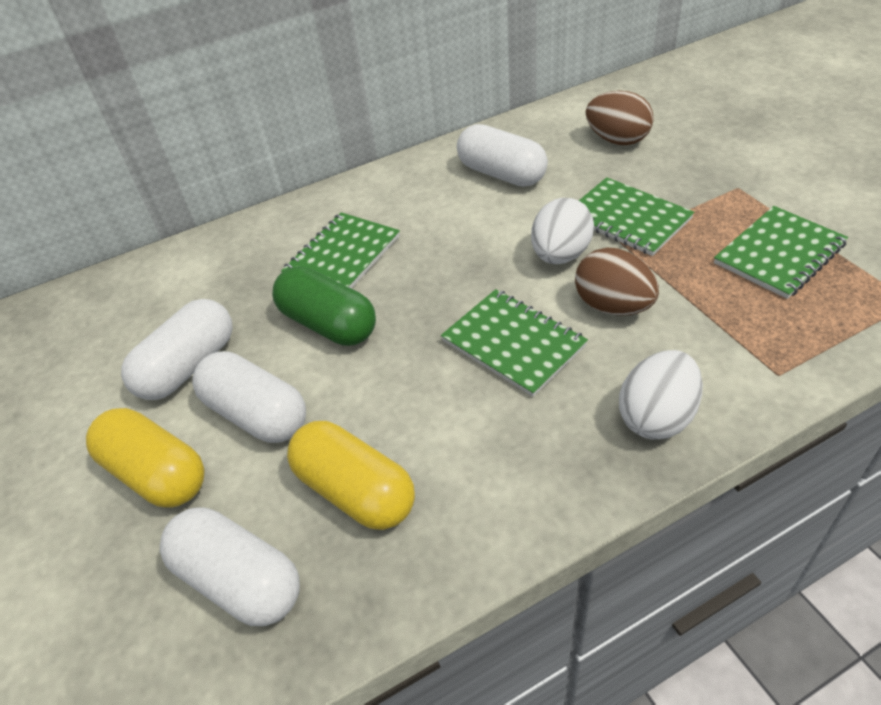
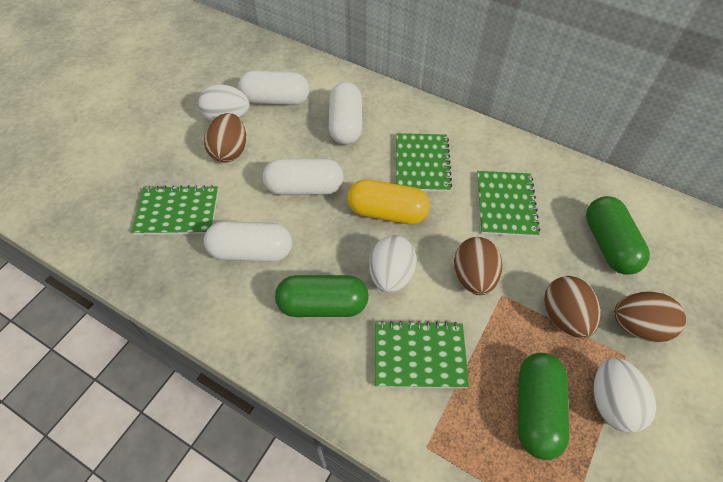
brown egg: 2 -> 4
green capsule: 1 -> 3
white egg: 2 -> 3
yellow capsule: 2 -> 1

